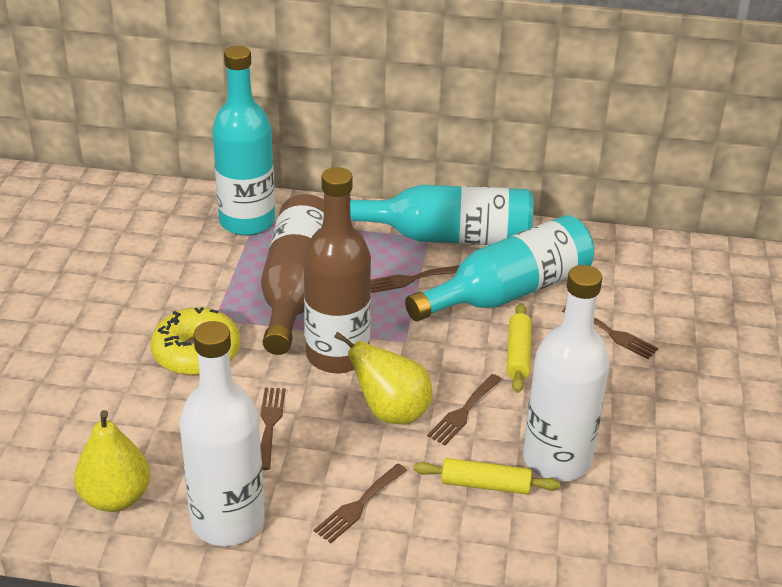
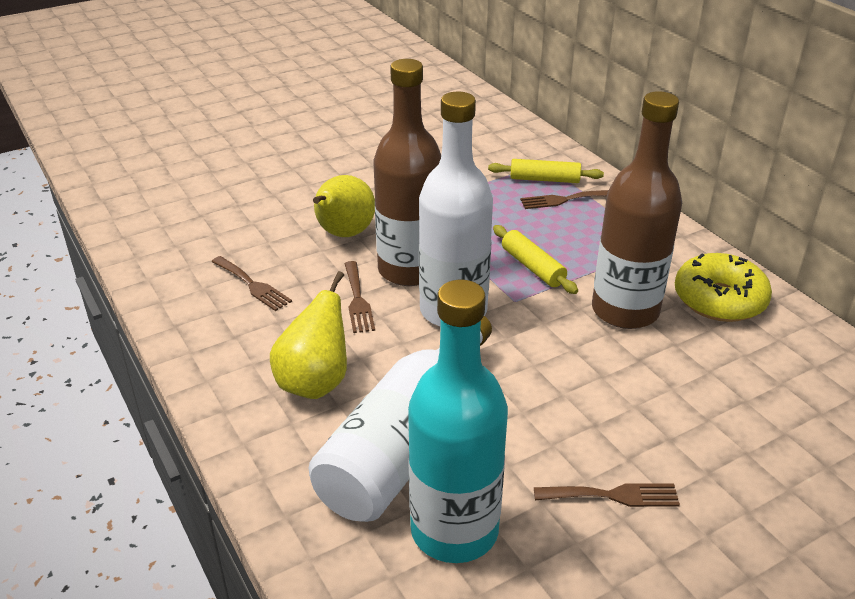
brown fork: 5 -> 4
turquoise bottle: 3 -> 1

